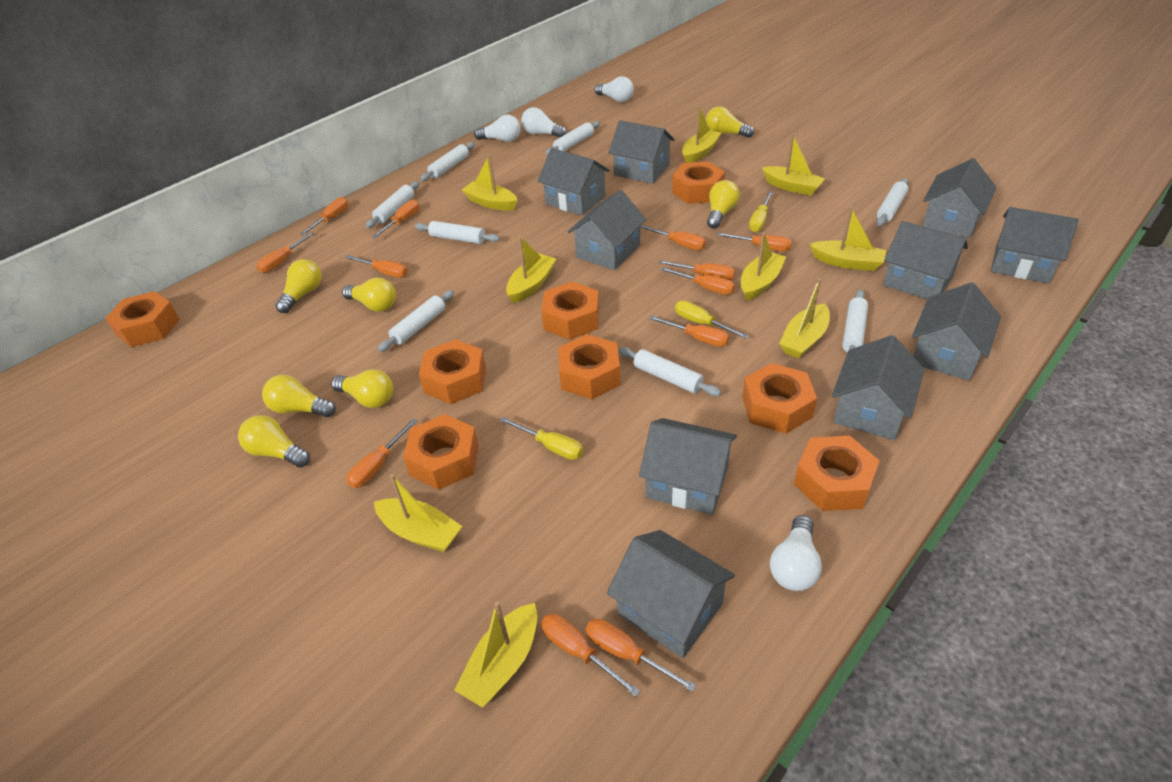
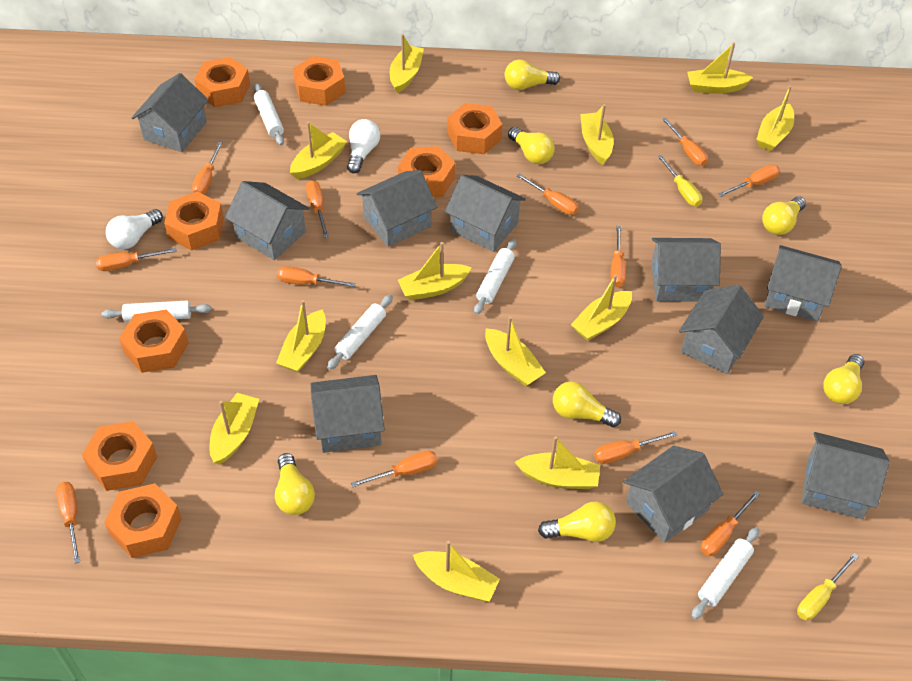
white light bulb: 4 -> 2
white rolling pin: 8 -> 5
yellow boat: 9 -> 12
yellow screwdriver: 3 -> 2

